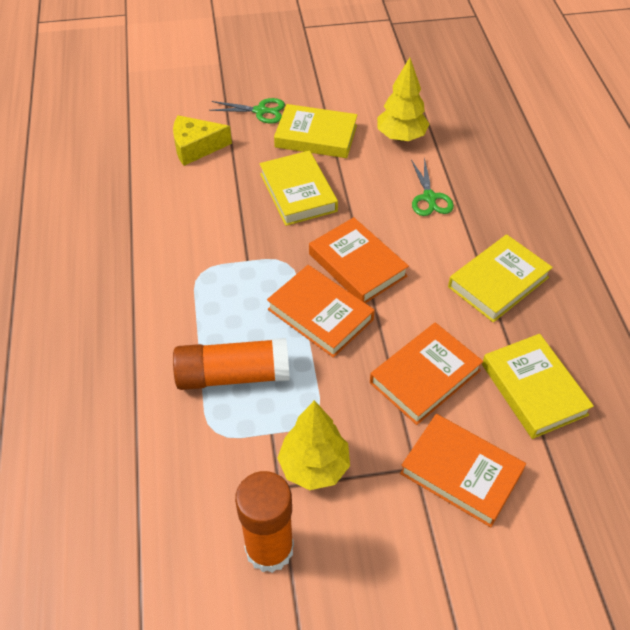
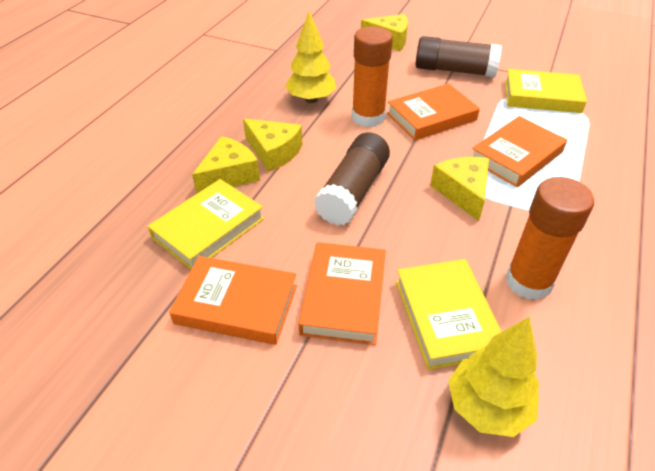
brown glue stick: 0 -> 2
green scissors: 2 -> 0
yellow book: 4 -> 3
yellow cheese: 1 -> 4

